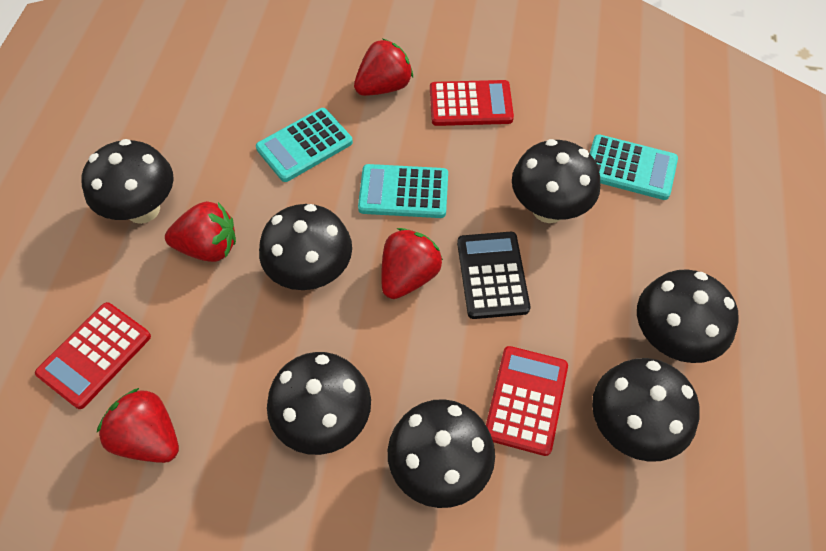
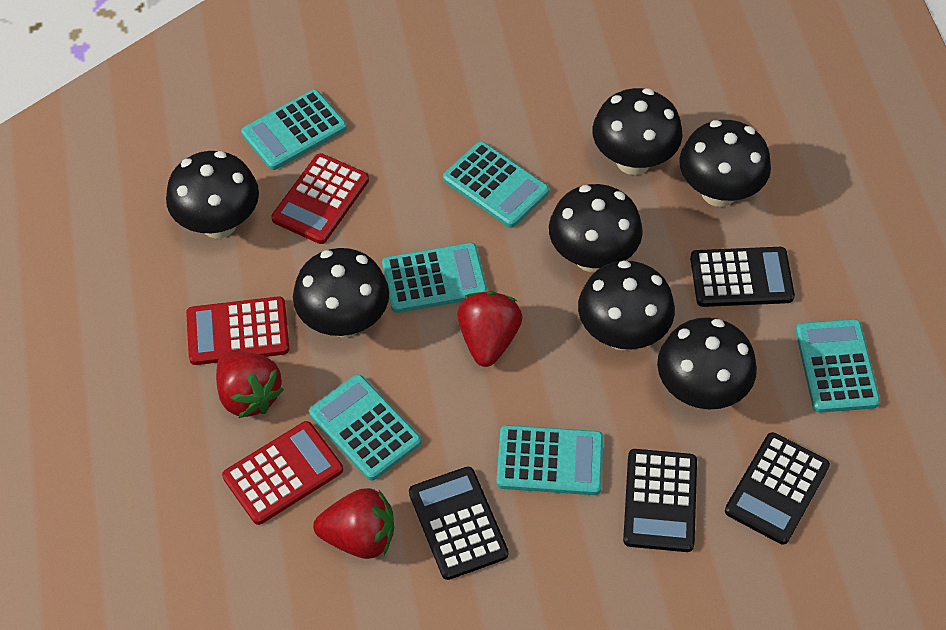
black calculator: 1 -> 4
red strawberry: 4 -> 3
turquoise calculator: 3 -> 6

